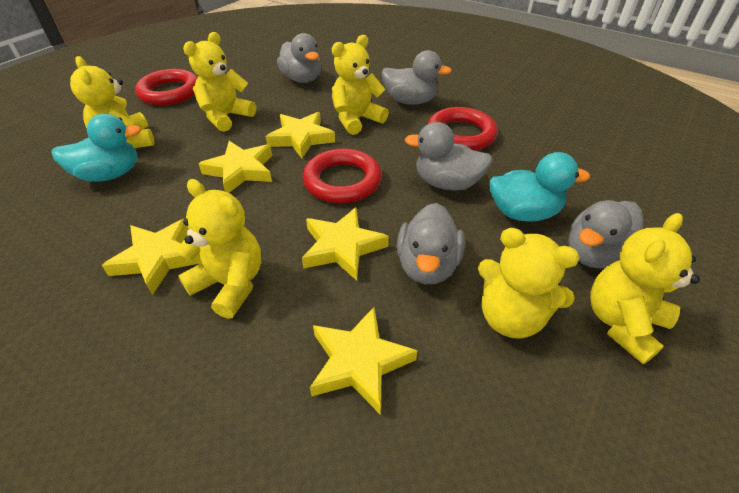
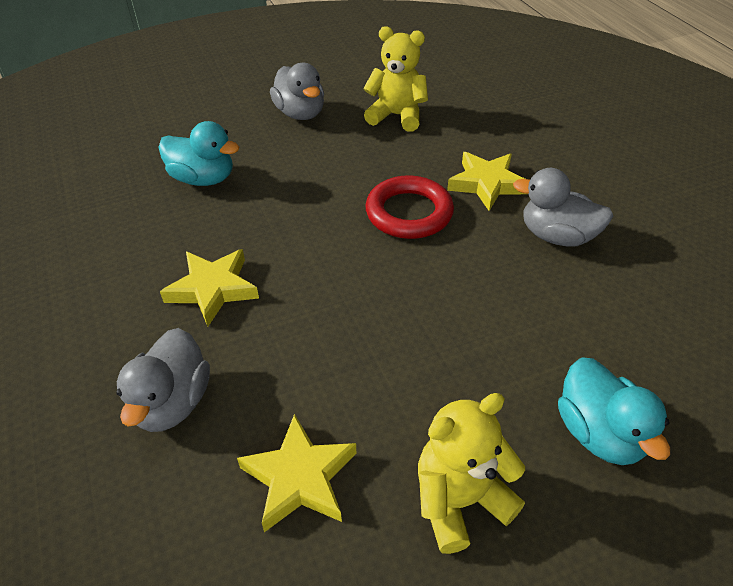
grey duck: 5 -> 3
red ring: 3 -> 1
yellow star: 5 -> 3
yellow teddy bear: 6 -> 2

